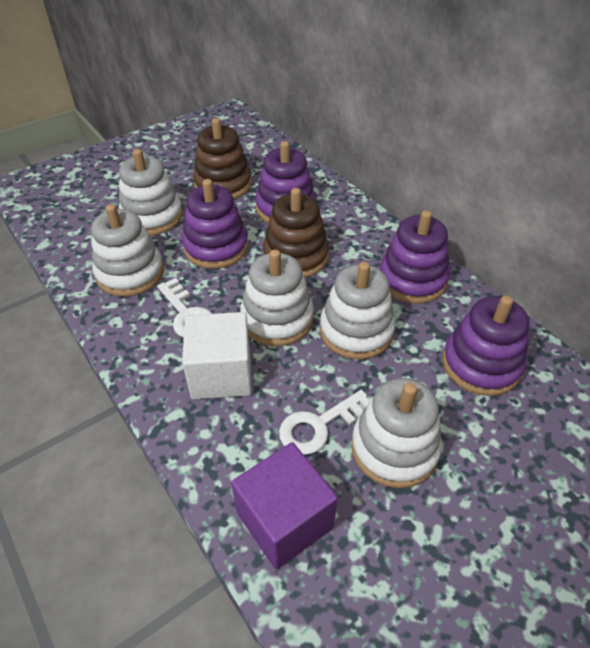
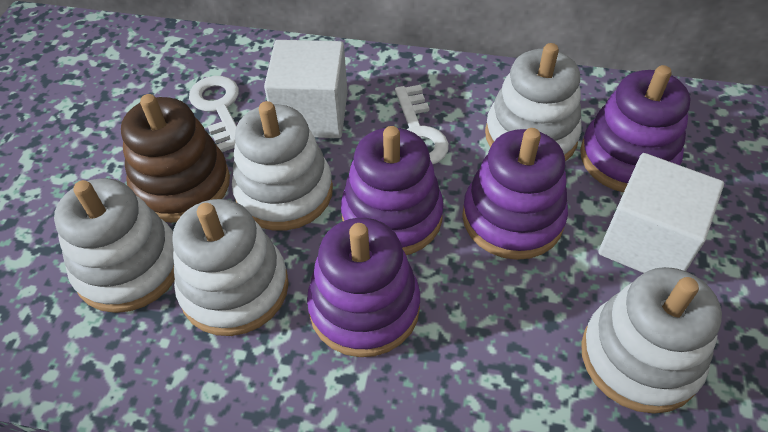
brown stacking toy: 2 -> 1
purple cube: 1 -> 0
white cube: 1 -> 2

